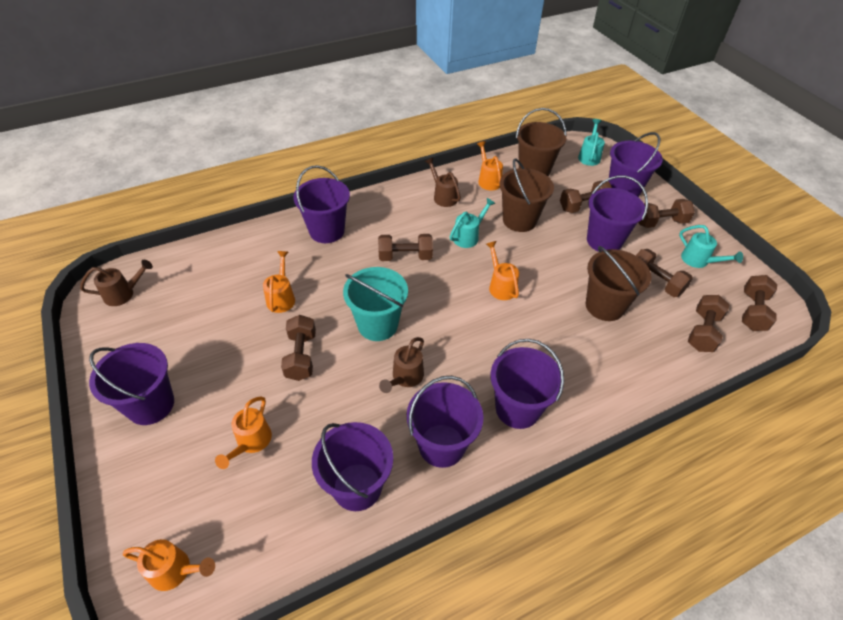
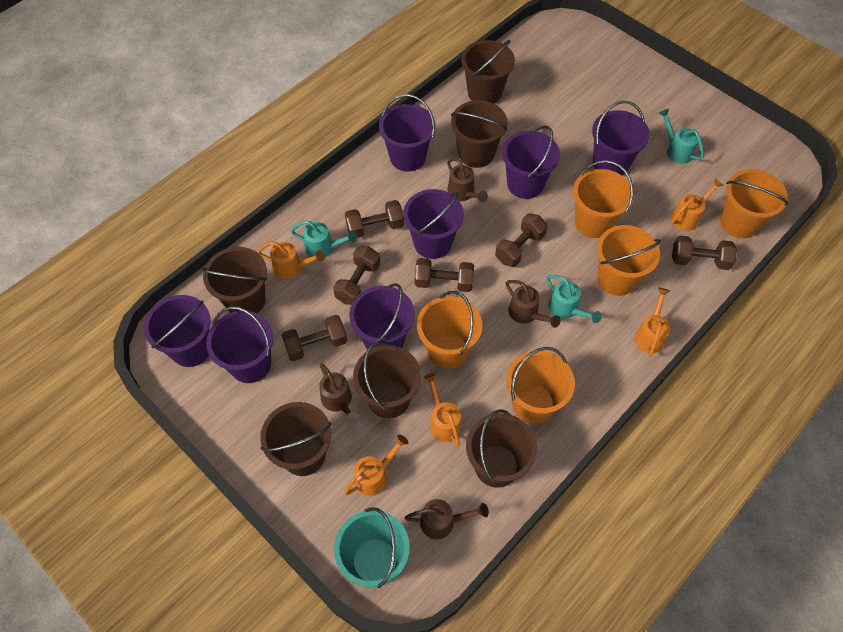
brown bucket: 3 -> 6
brown dumbbell: 7 -> 6
brown watering can: 3 -> 4
orange bucket: 0 -> 5

